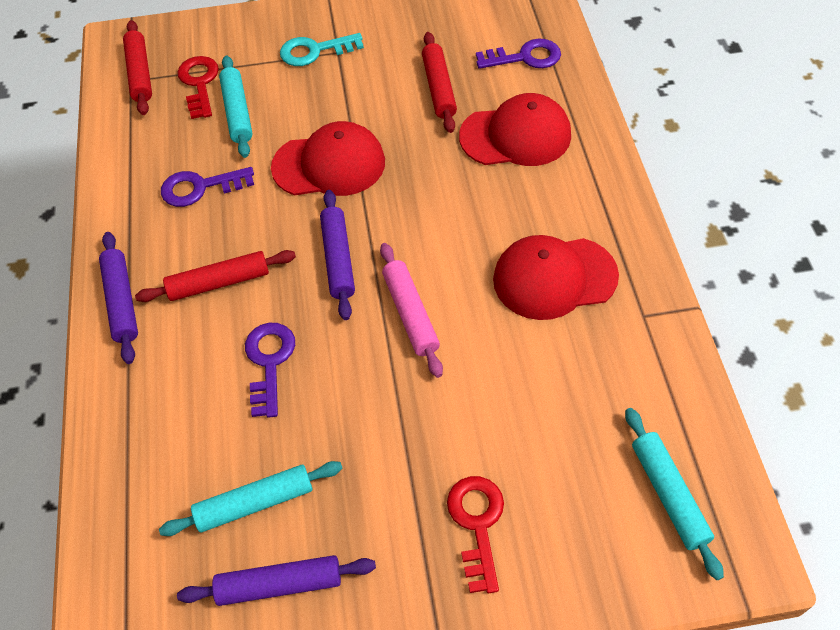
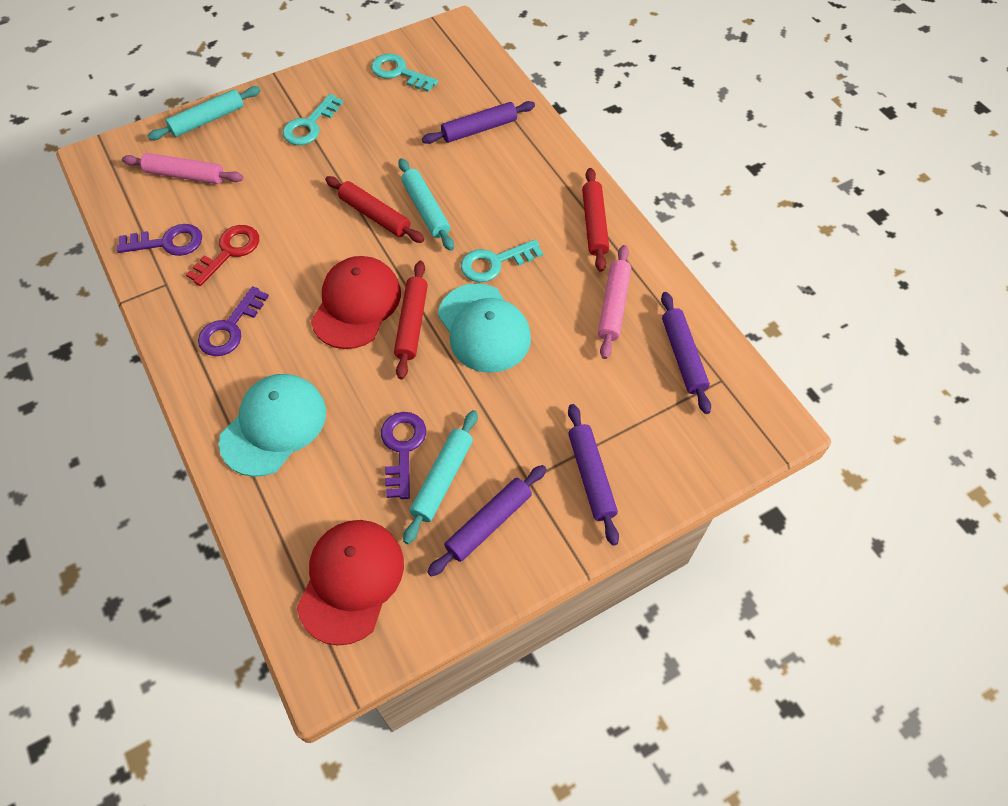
pink rolling pin: 1 -> 2
purple rolling pin: 3 -> 4
red cap: 3 -> 2
red key: 2 -> 1
turquoise cap: 0 -> 2
turquoise key: 1 -> 3

